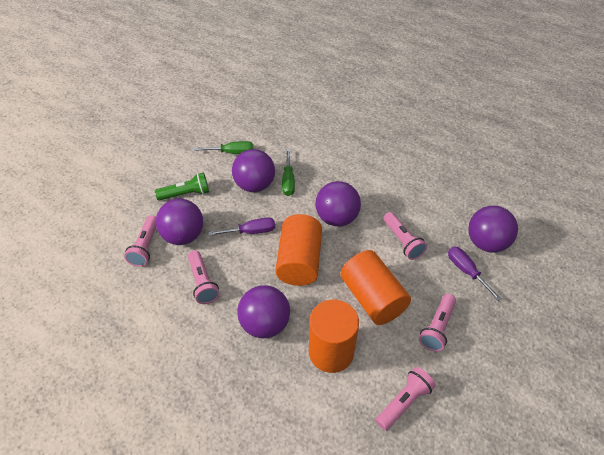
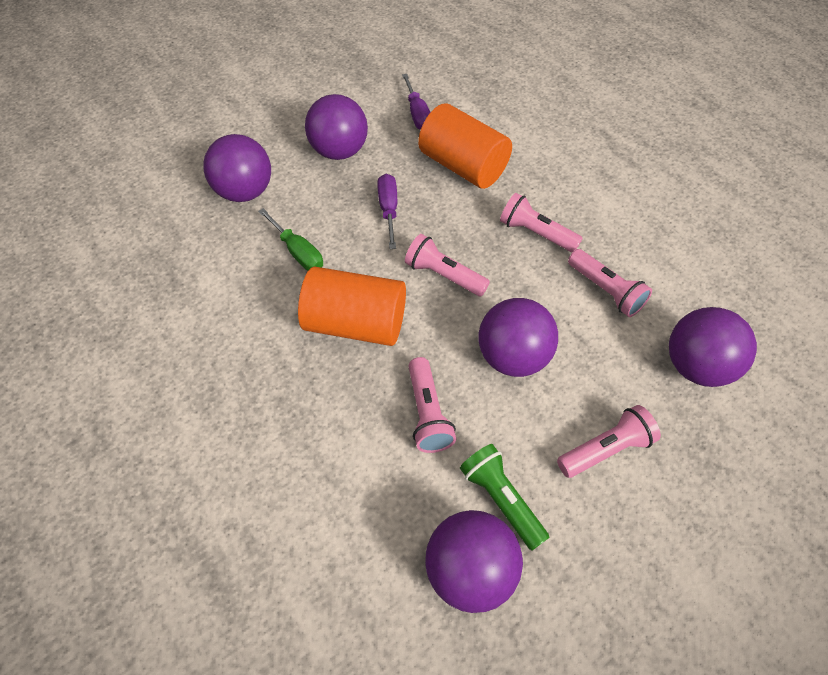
green screwdriver: 2 -> 1
orange cylinder: 3 -> 2

